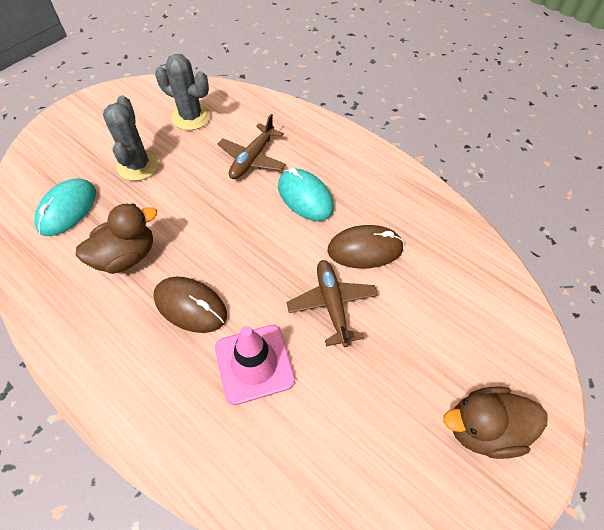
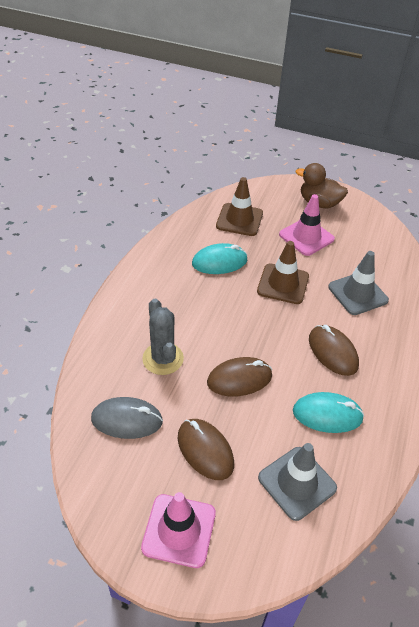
brown duck: 2 -> 1
brown mouse: 2 -> 3
brown plane: 2 -> 0
brown traffic cone: 0 -> 2
grey cactus: 2 -> 1
grey mouse: 0 -> 1
grey traffic cone: 0 -> 2
pink traffic cone: 1 -> 2

